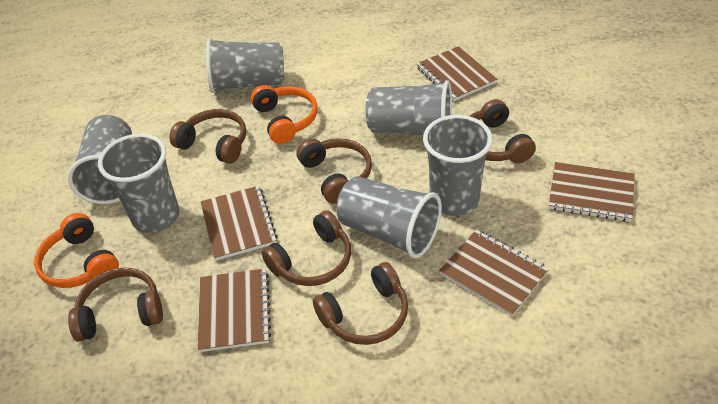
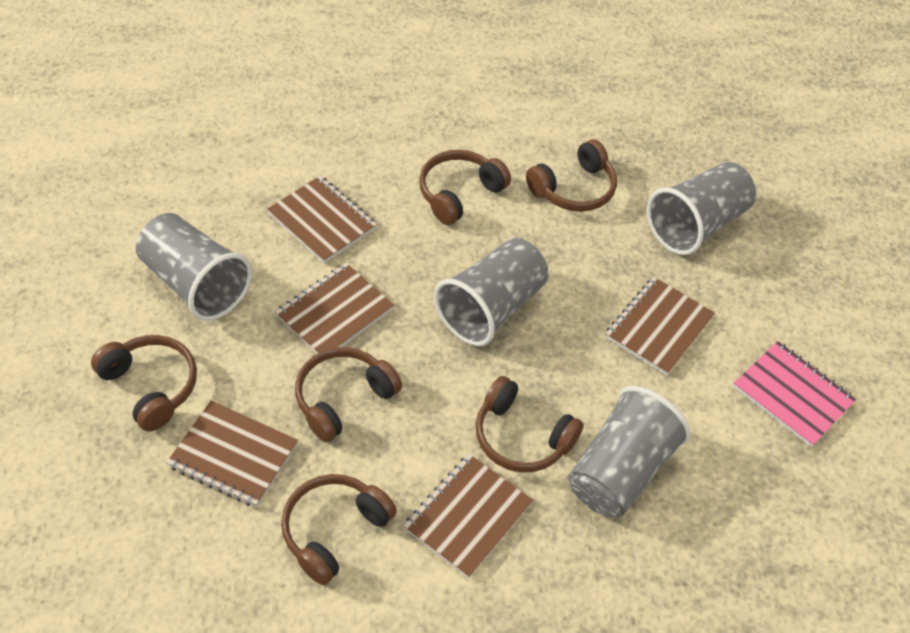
grey cup: 6 -> 4
orange headphones: 2 -> 0
pink notebook: 0 -> 1

